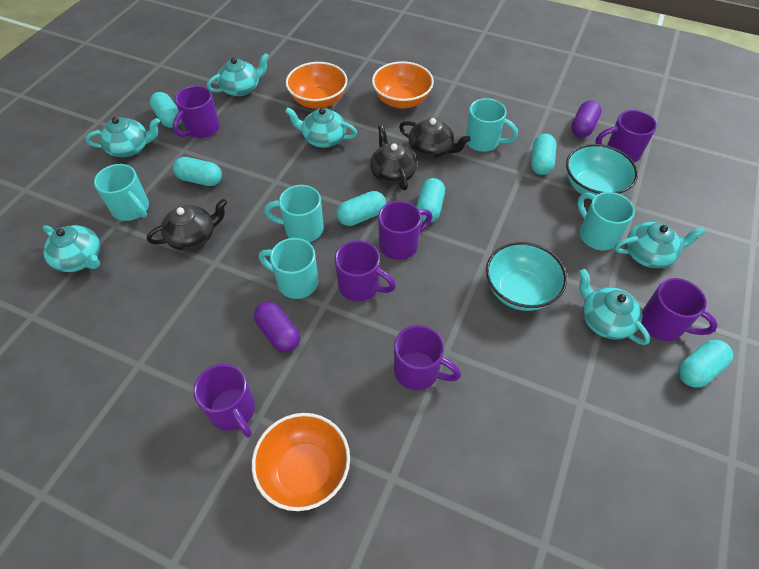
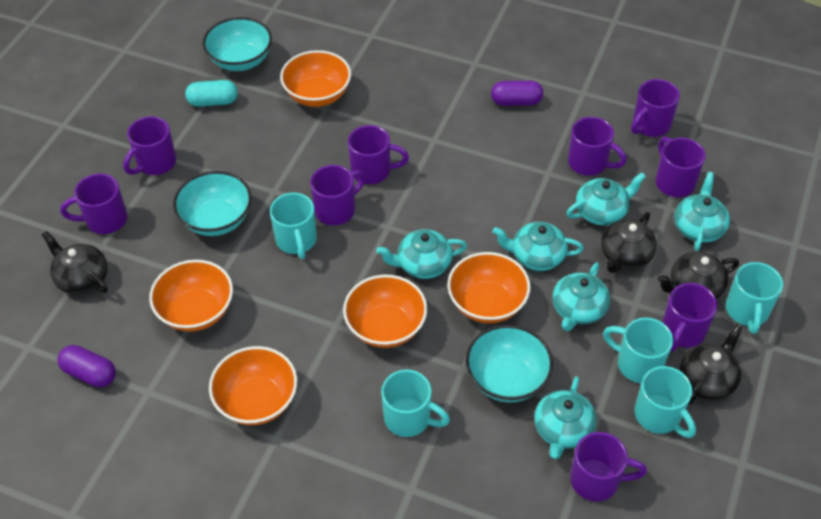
black teapot: 3 -> 4
orange bowl: 3 -> 5
purple mug: 7 -> 9
turquoise bowl: 2 -> 3
turquoise capsule: 6 -> 1

